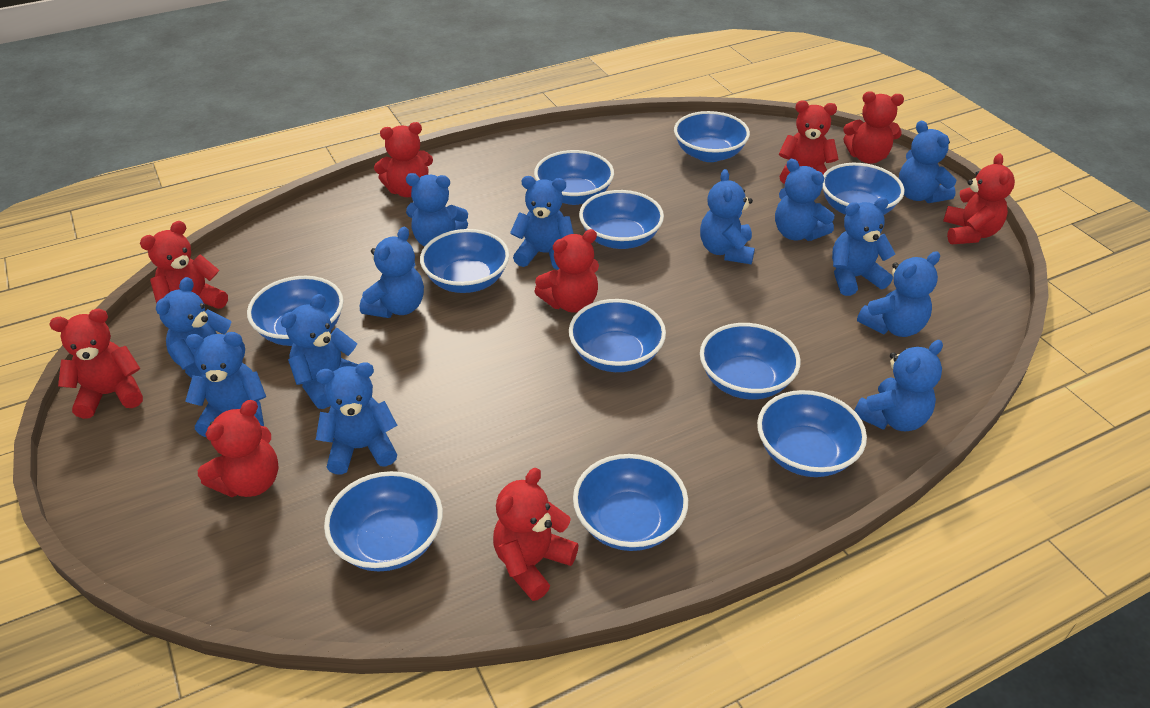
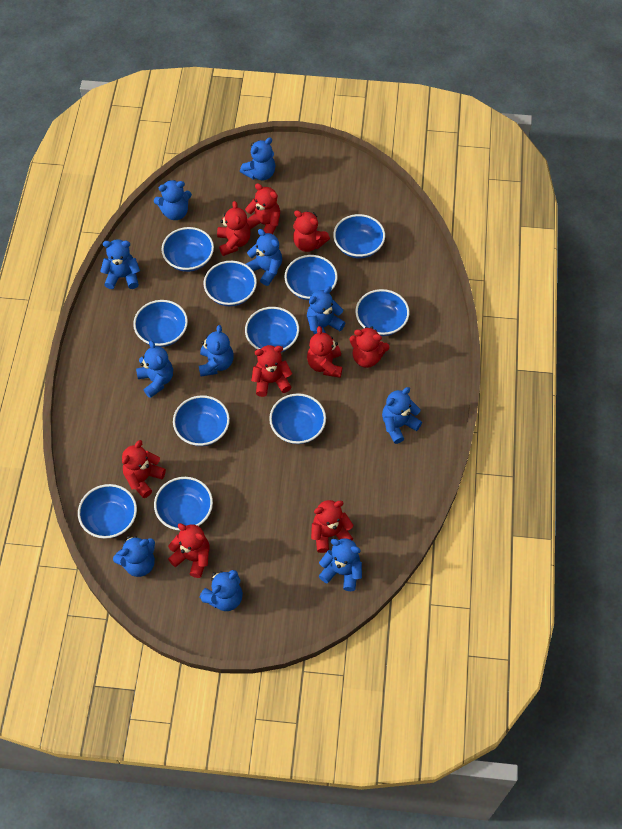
blue teddy bear: 13 -> 11

